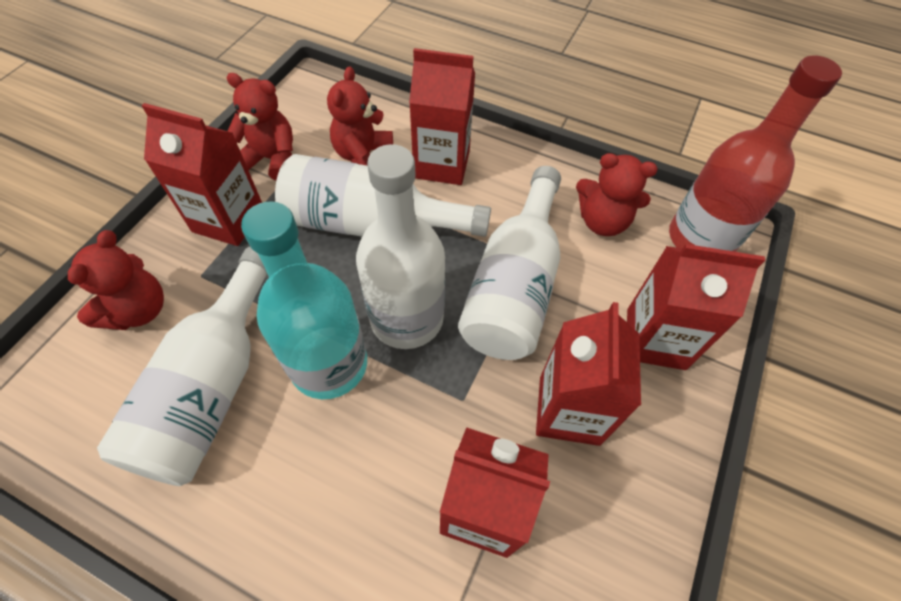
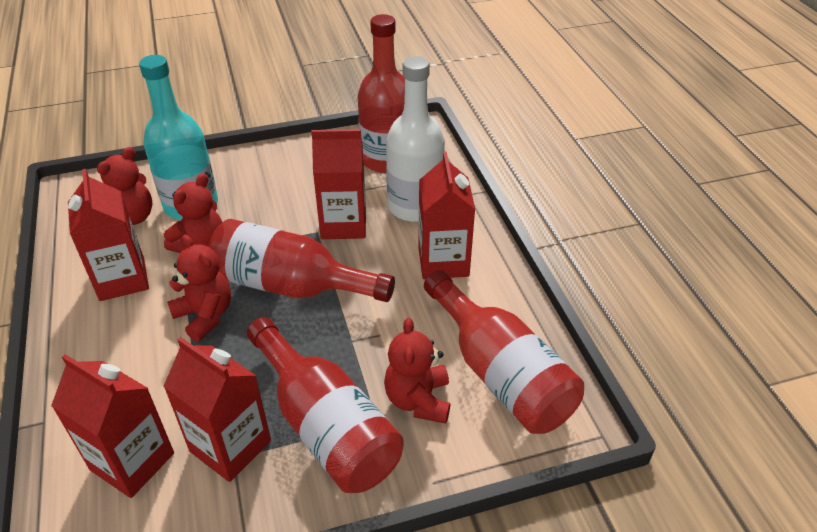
red bottle: 1 -> 4
white bottle: 4 -> 1

